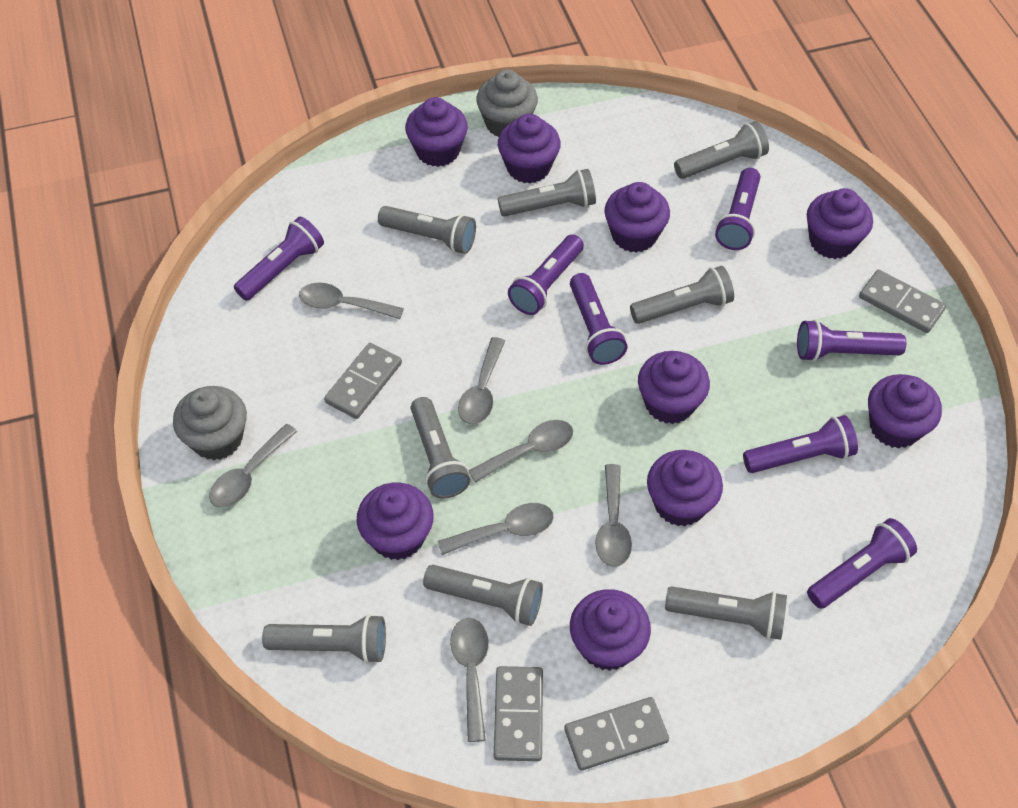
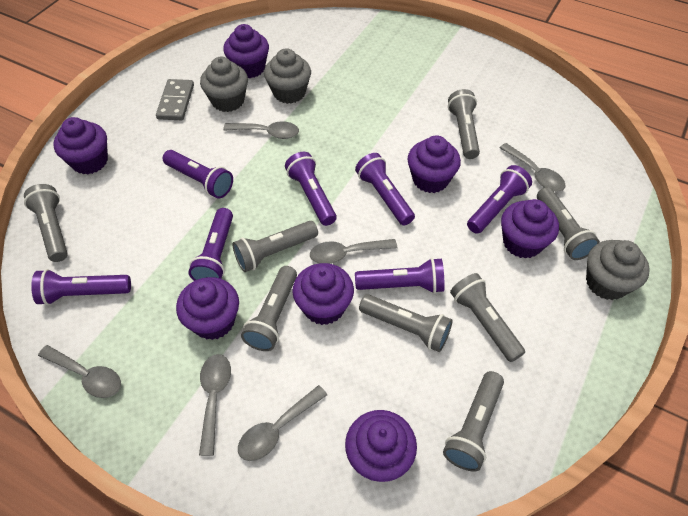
grey cupcake: 2 -> 3
grey domino: 4 -> 1
grey spoon: 7 -> 6
purple cupcake: 9 -> 7

